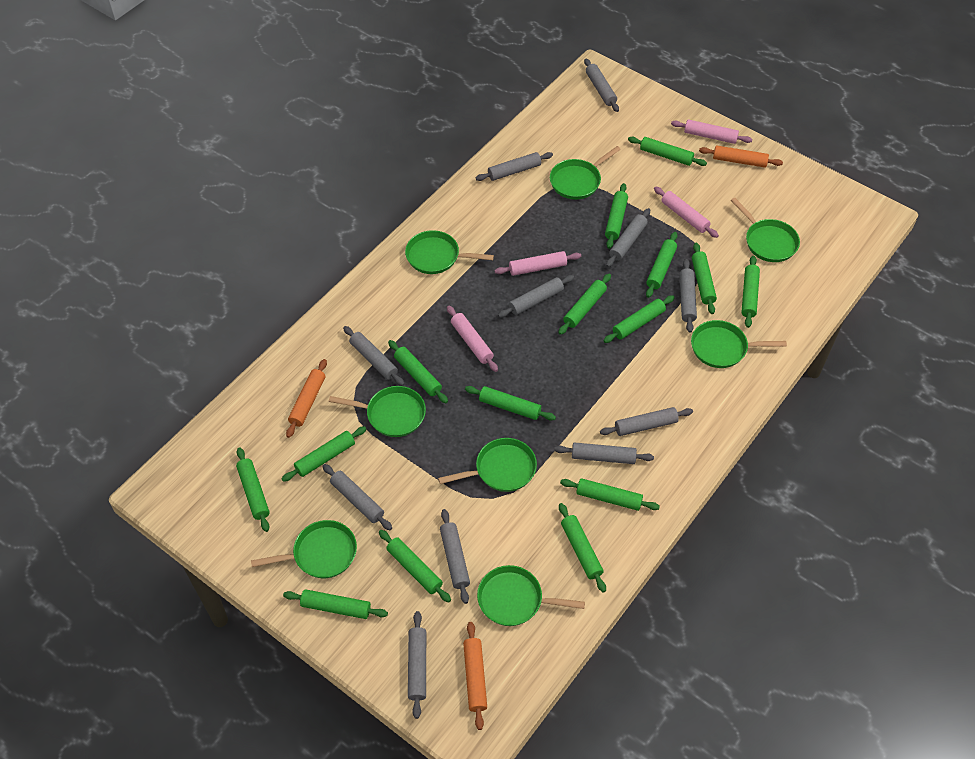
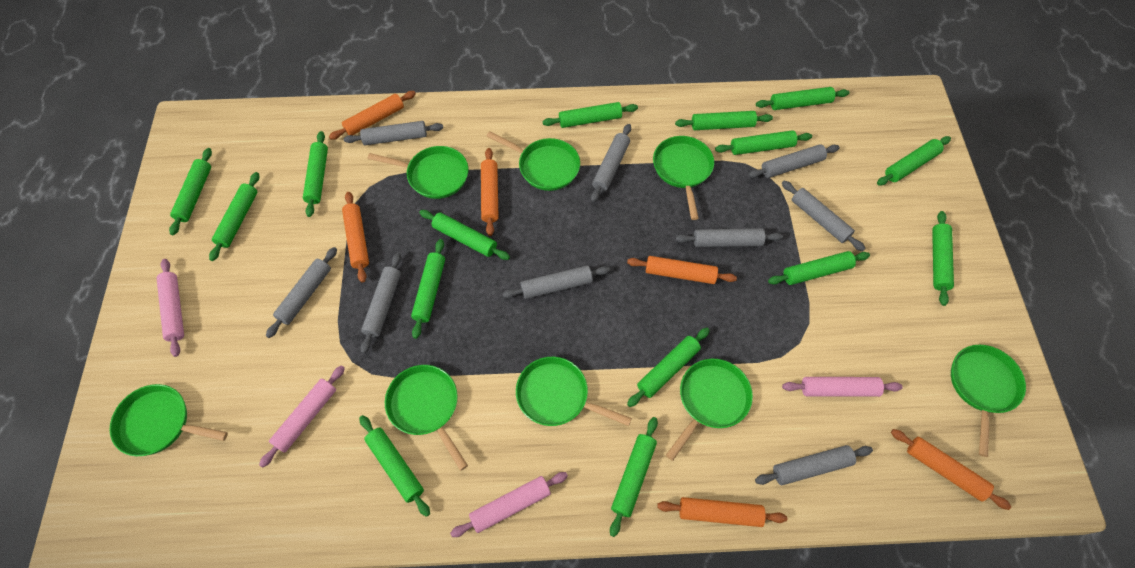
grey rolling pin: 11 -> 9
orange rolling pin: 3 -> 6

